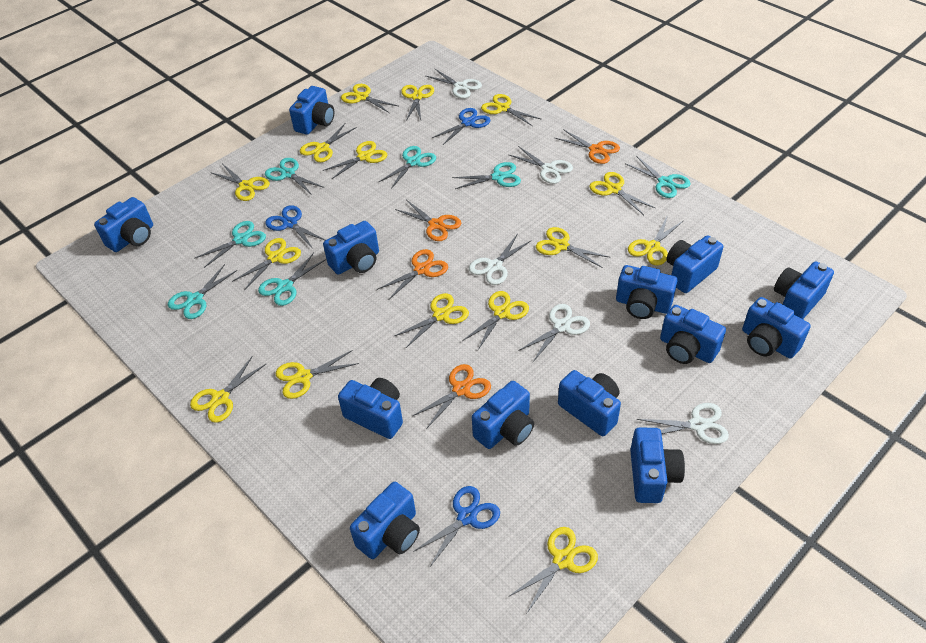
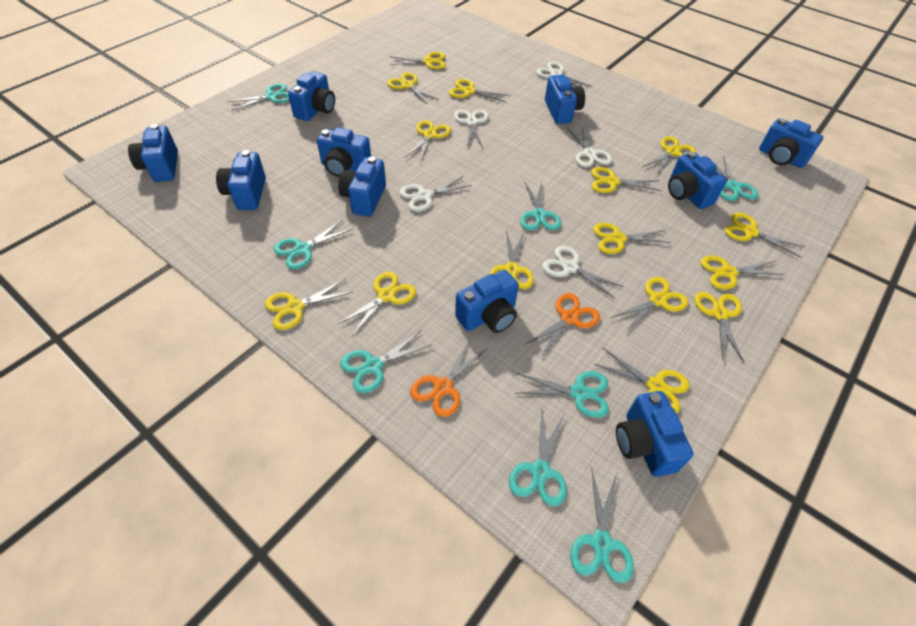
blue camera: 13 -> 10
blue scissors: 3 -> 0
orange scissors: 4 -> 2
turquoise scissors: 7 -> 8

